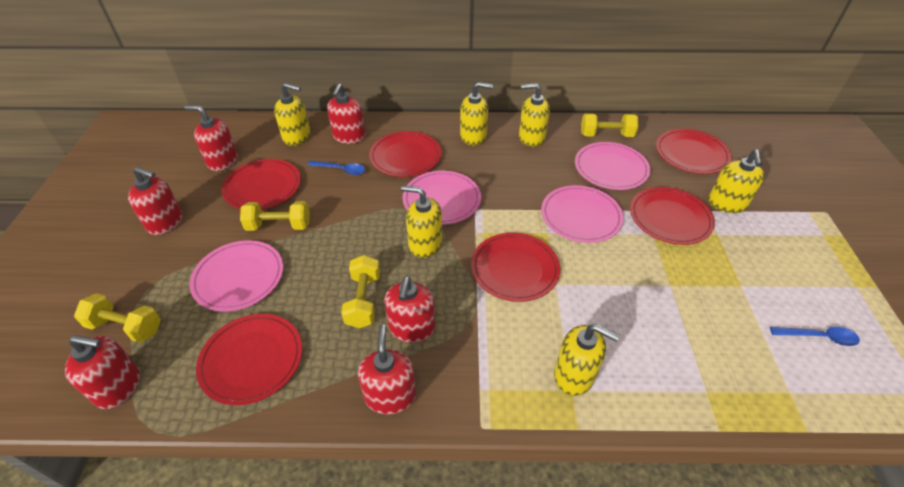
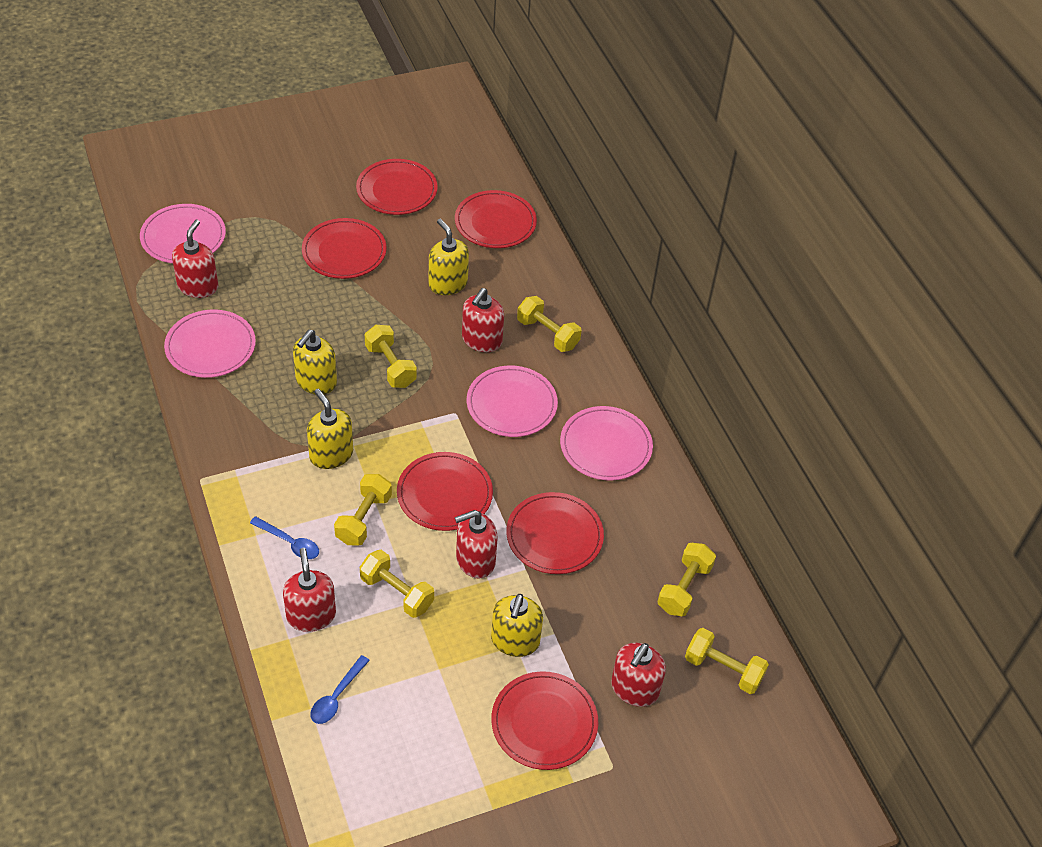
red soap dispenser: 6 -> 5
yellow dumbbell: 4 -> 6
yellow soap dispenser: 6 -> 4

